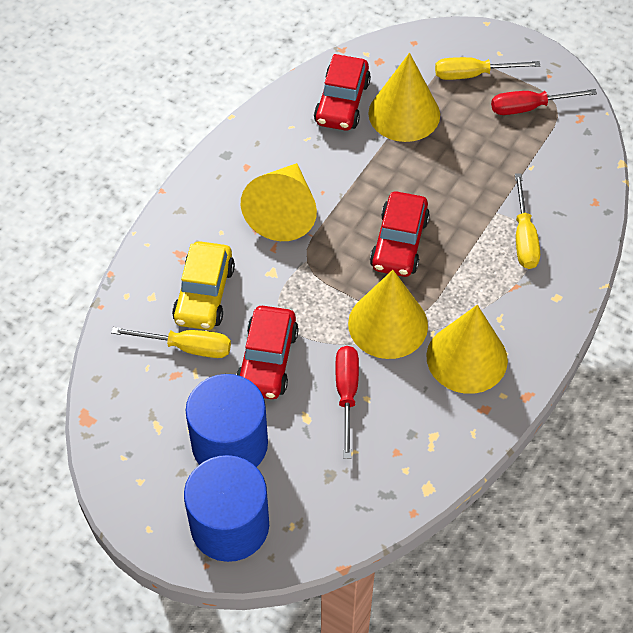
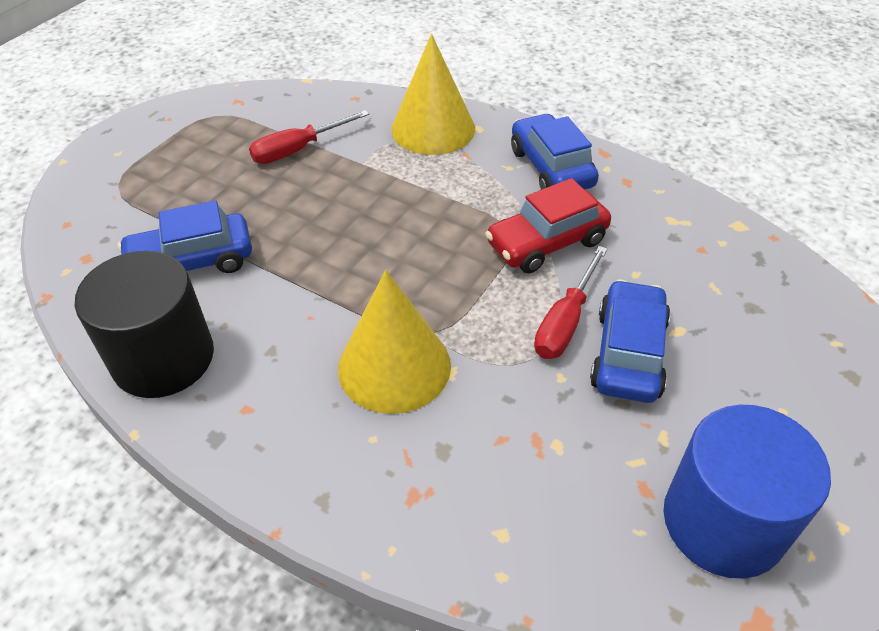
black cylinder: 0 -> 1
blue car: 0 -> 3
blue cylinder: 2 -> 1
red car: 3 -> 1
yellow car: 1 -> 0
yellow cone: 4 -> 2
yellow screwdriver: 3 -> 0

